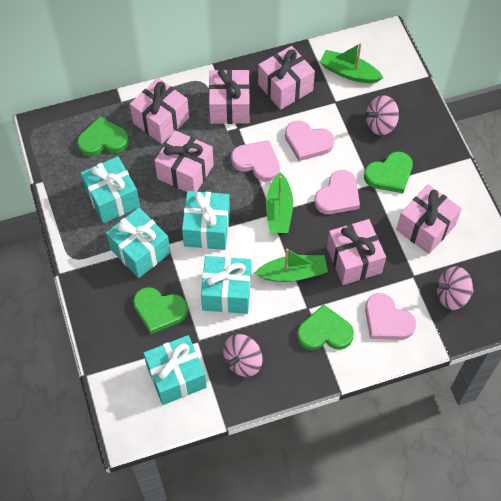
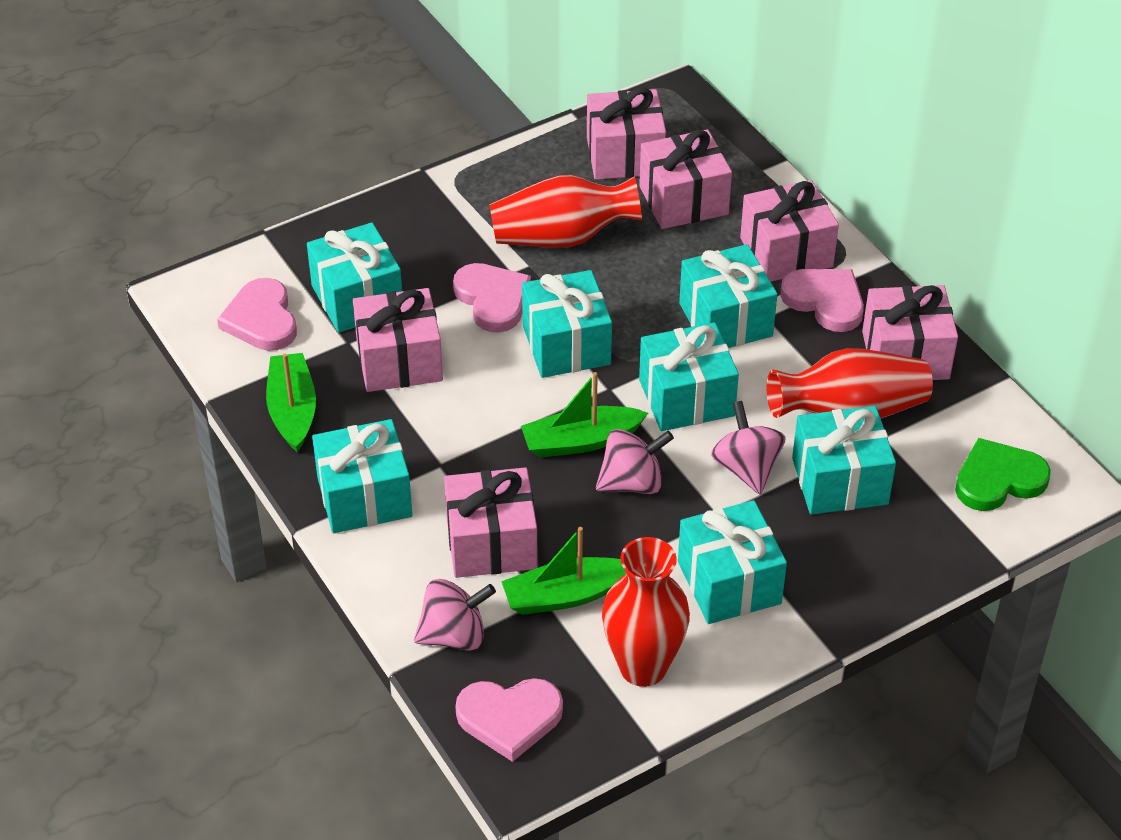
green heart: 4 -> 1
red vase: 0 -> 3
turquoise gift: 5 -> 7

